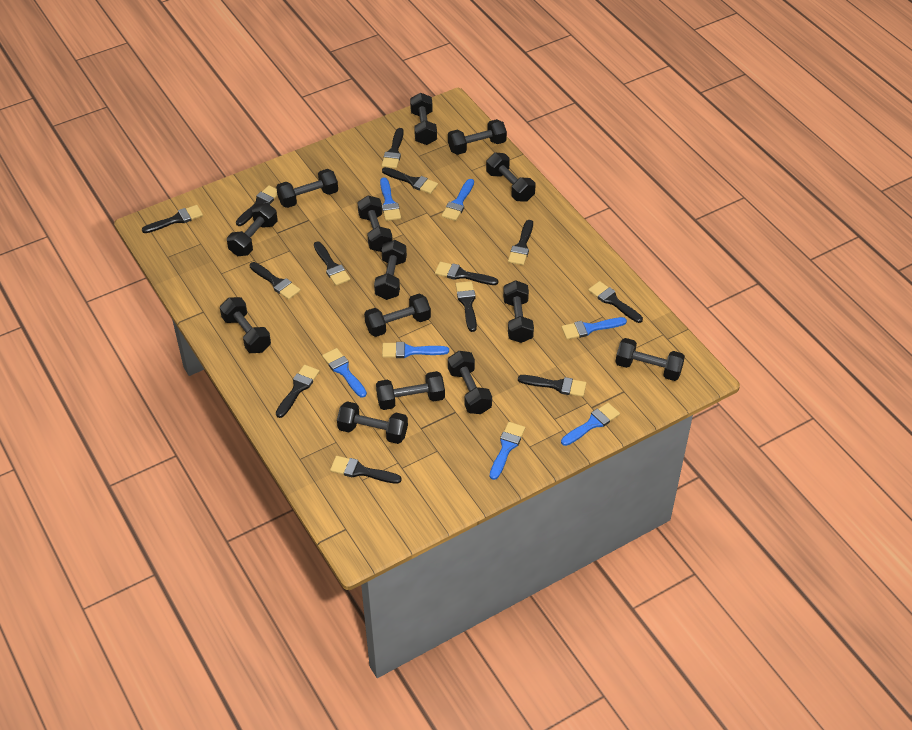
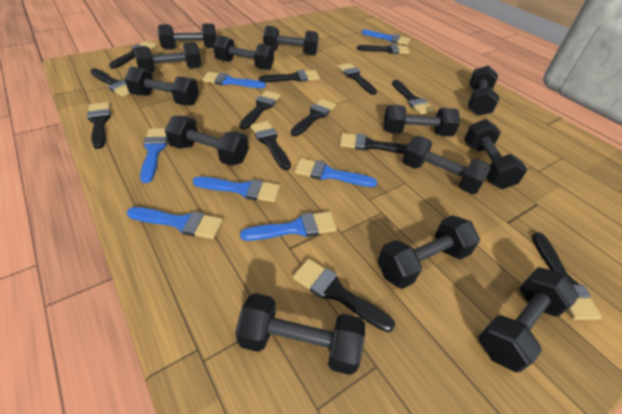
black dumbbell: 14 -> 13

